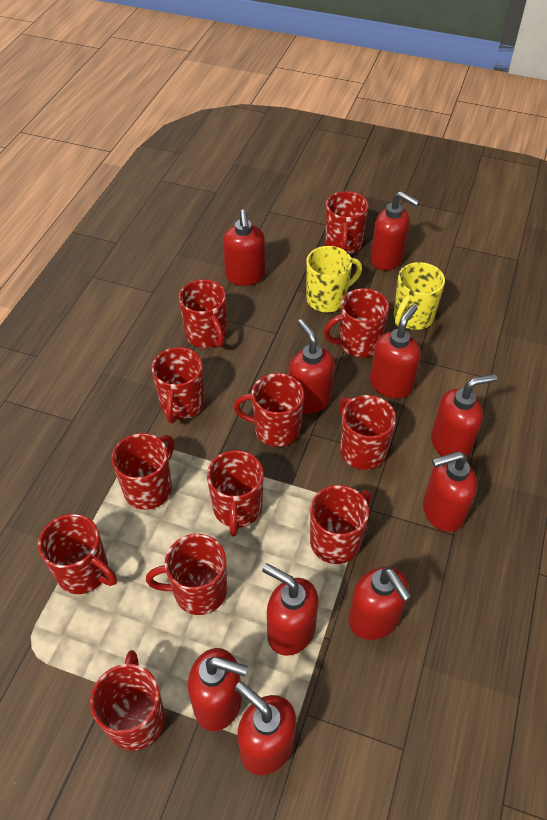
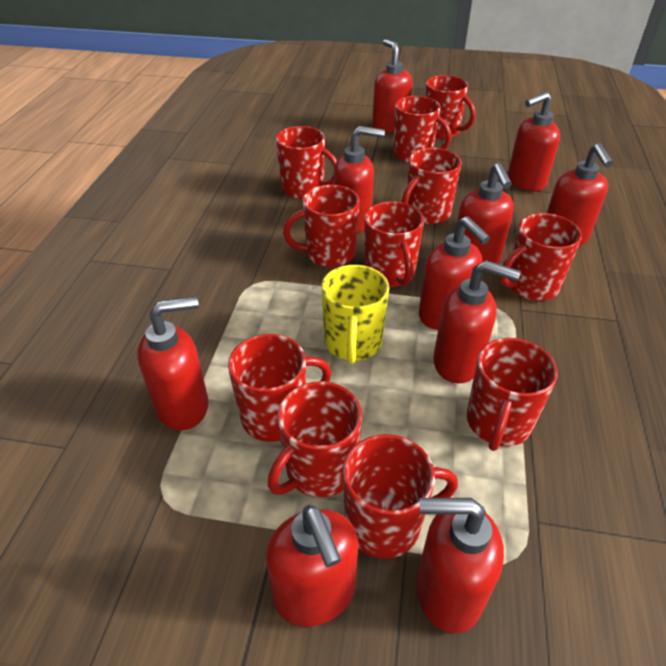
red mug: 12 -> 11
yellow mug: 2 -> 1

